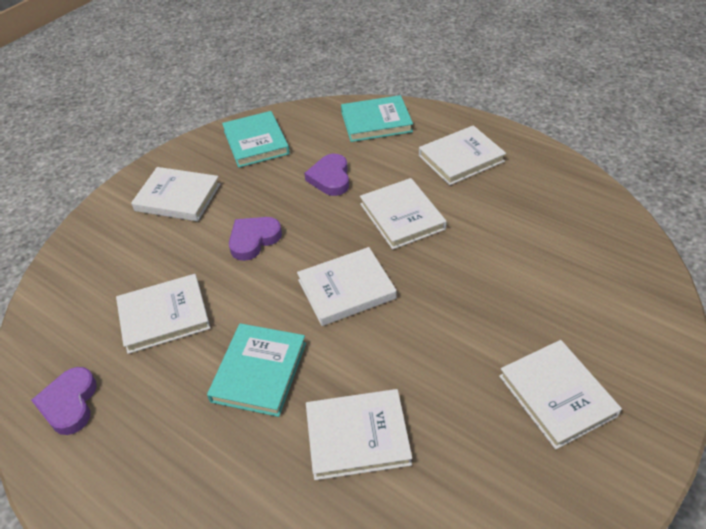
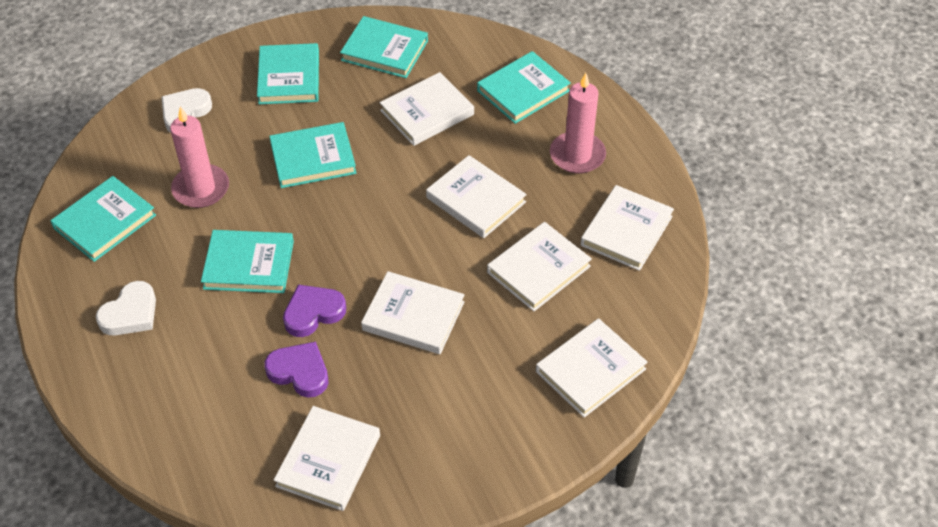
pink candle: 0 -> 2
purple heart: 3 -> 2
turquoise book: 3 -> 6
white heart: 0 -> 2

